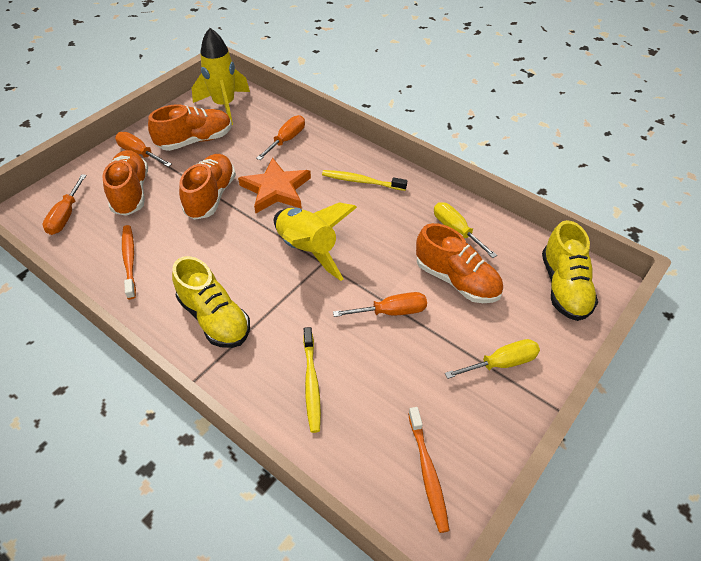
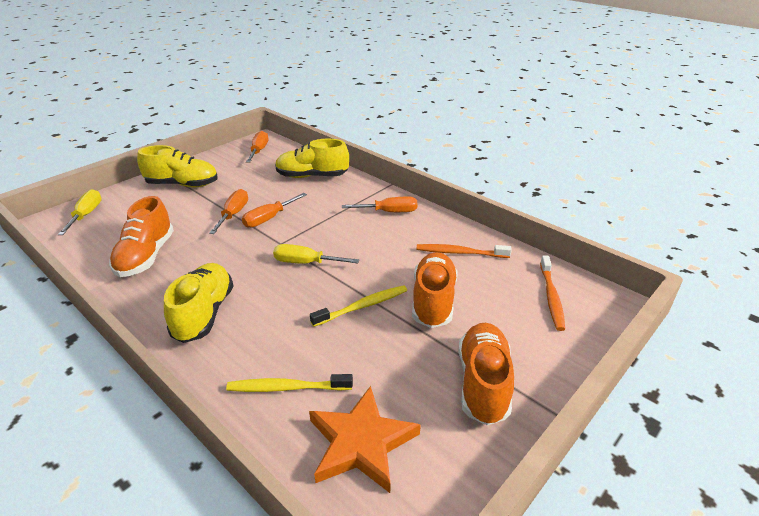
orange shoe: 4 -> 3
yellow rocket: 2 -> 0
yellow shoe: 2 -> 3

